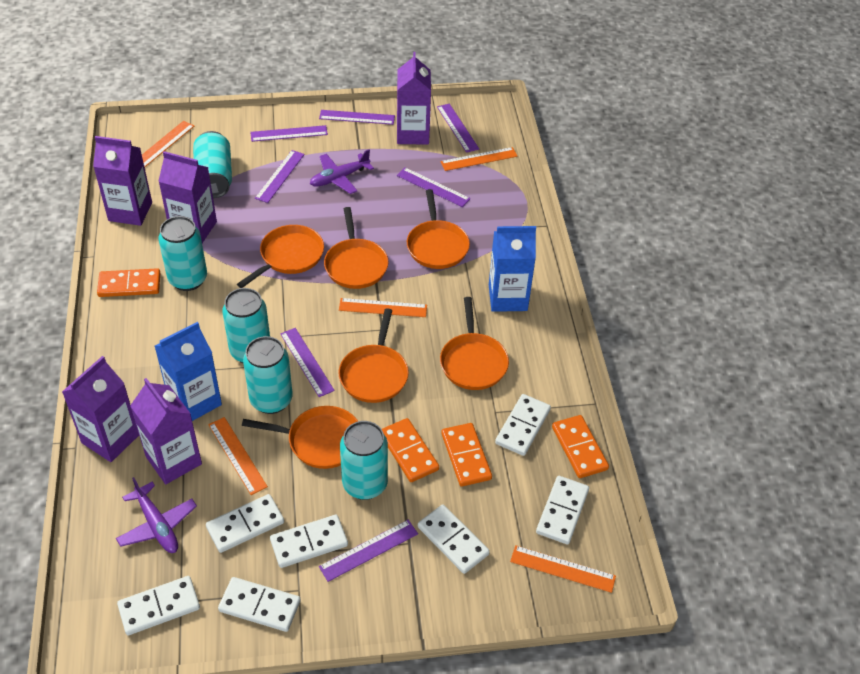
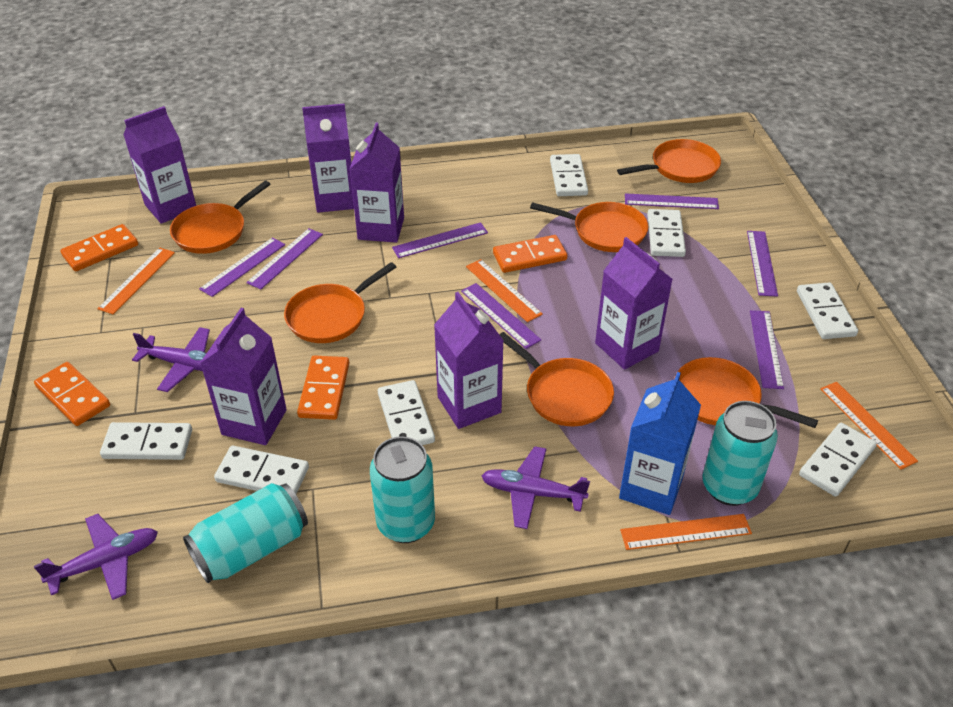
blue carton: 2 -> 1
orange ruler: 5 -> 4
purple carton: 5 -> 6
purple plane: 2 -> 3
turquoise can: 5 -> 3

